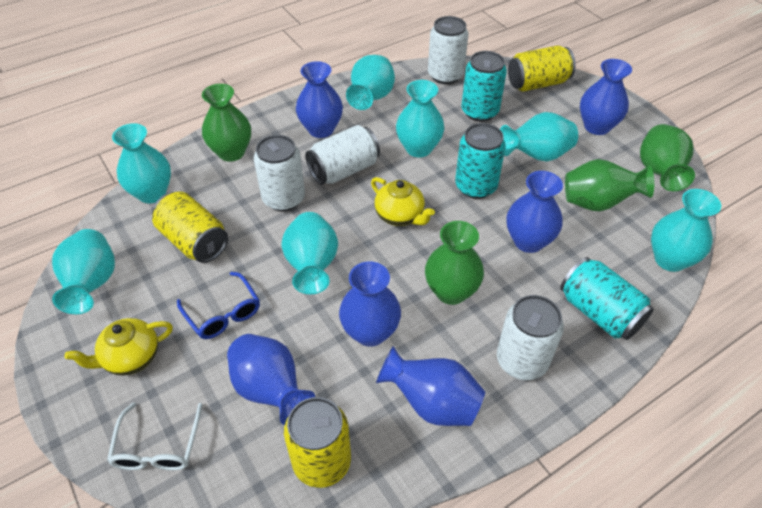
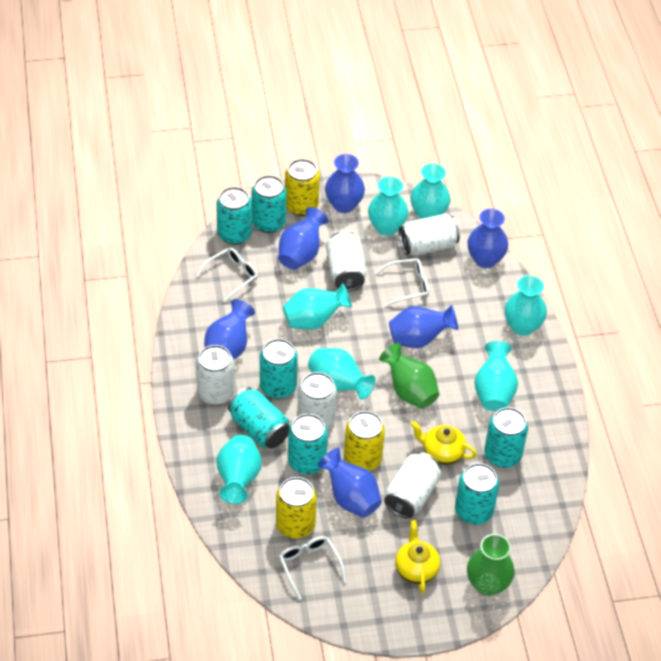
blue glasses: 1 -> 0
green vase: 4 -> 2
turquoise can: 3 -> 7
white can: 4 -> 5
white glasses: 1 -> 3

